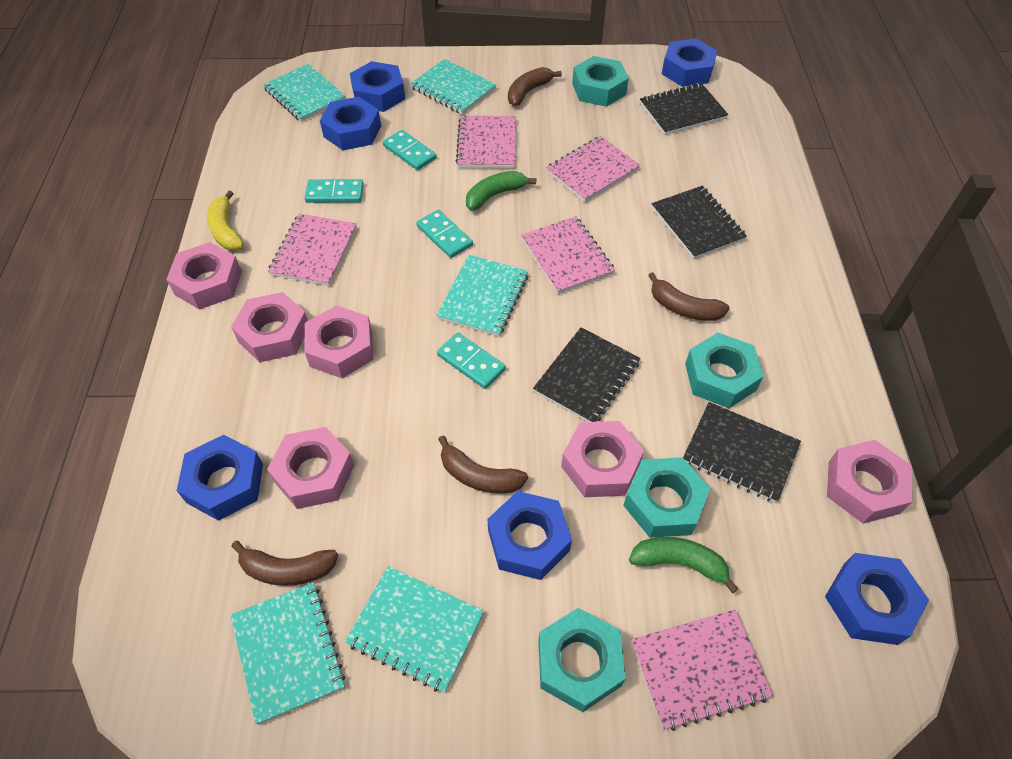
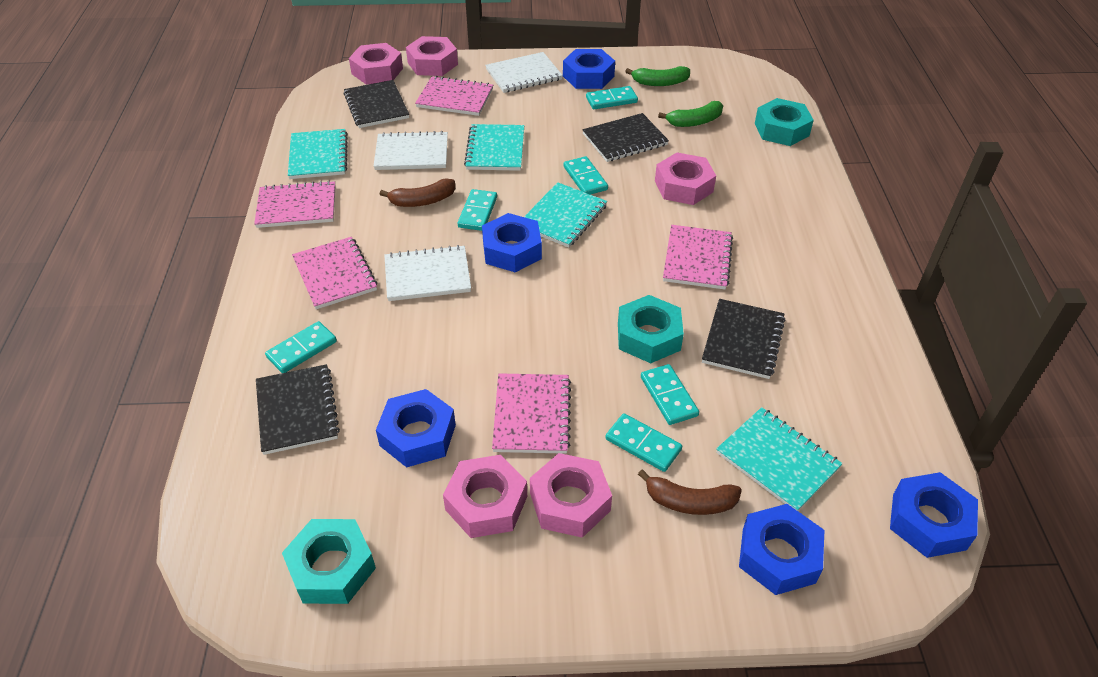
blue nut: 6 -> 5
brown banana: 4 -> 2
pink nut: 6 -> 5
turquoise domino: 4 -> 6
turquoise notebook: 5 -> 4
turquoise nut: 4 -> 3
white notebook: 0 -> 3
yellow banana: 1 -> 0

